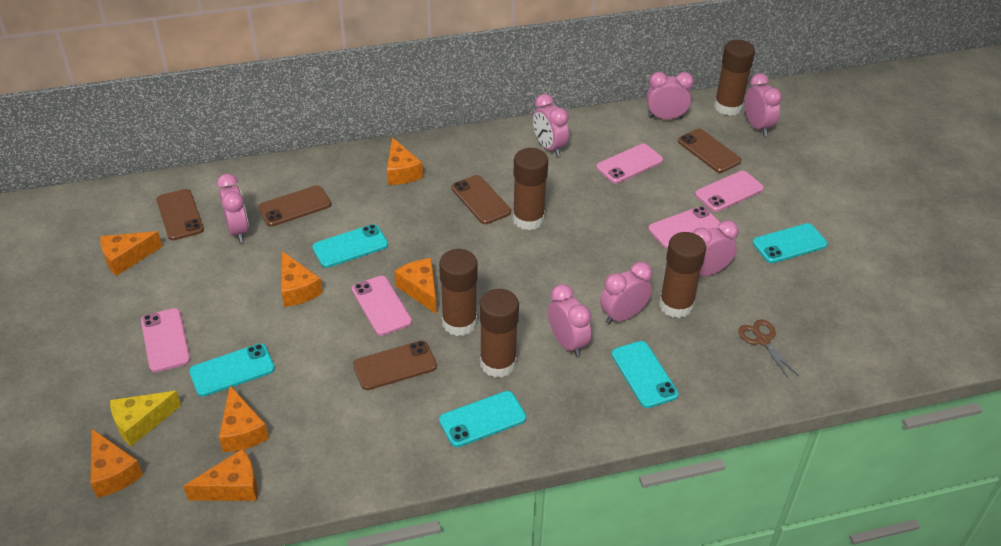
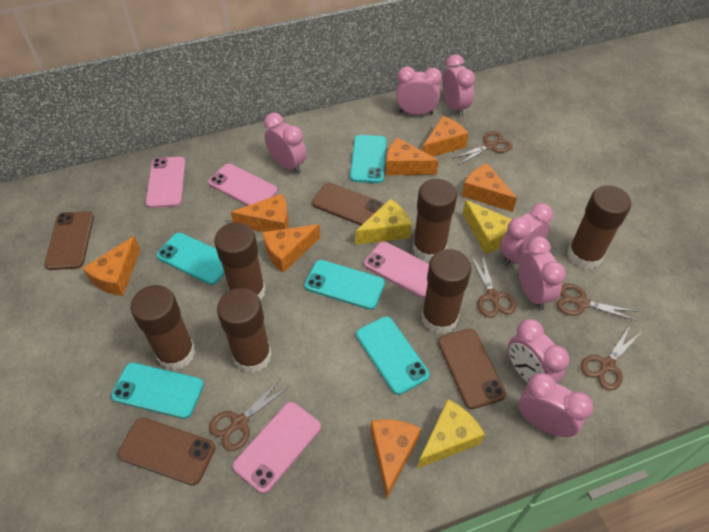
brown glue stick: 5 -> 6
brown phone: 5 -> 4
brown scissors: 1 -> 5
pink phone: 5 -> 4
yellow cheese: 1 -> 3

